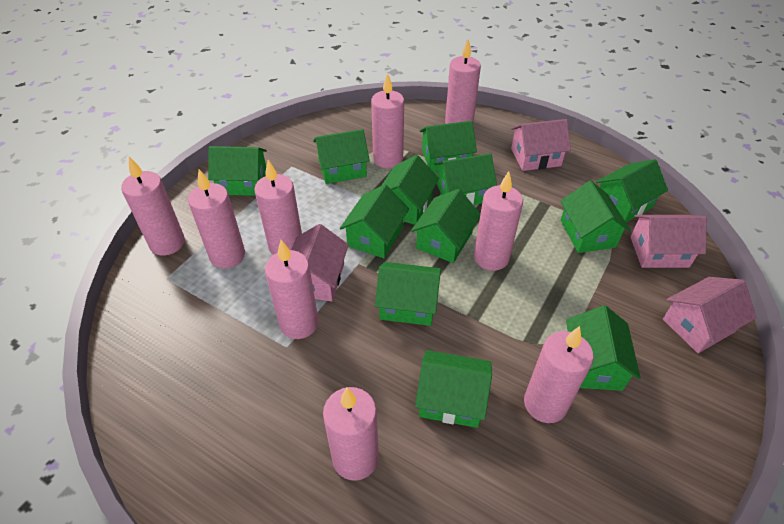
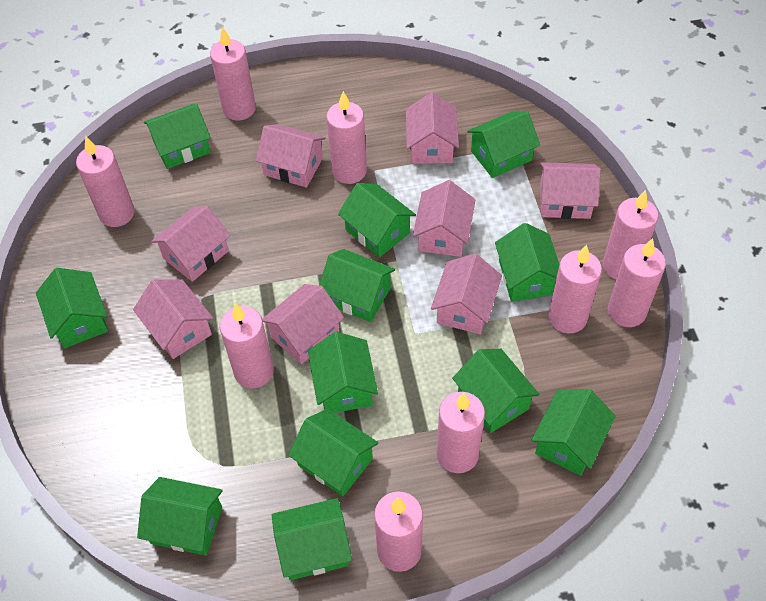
pink house: 4 -> 8

